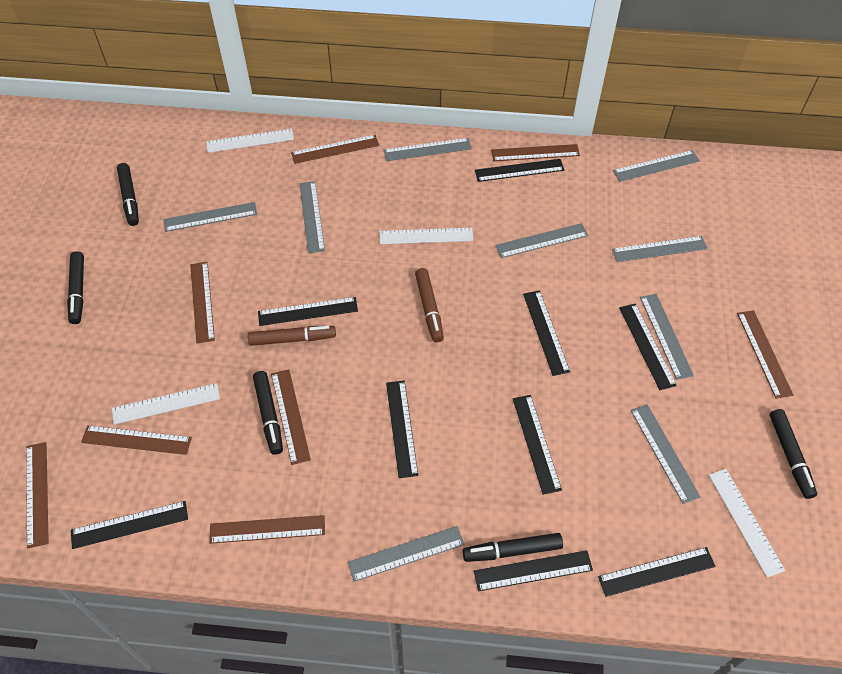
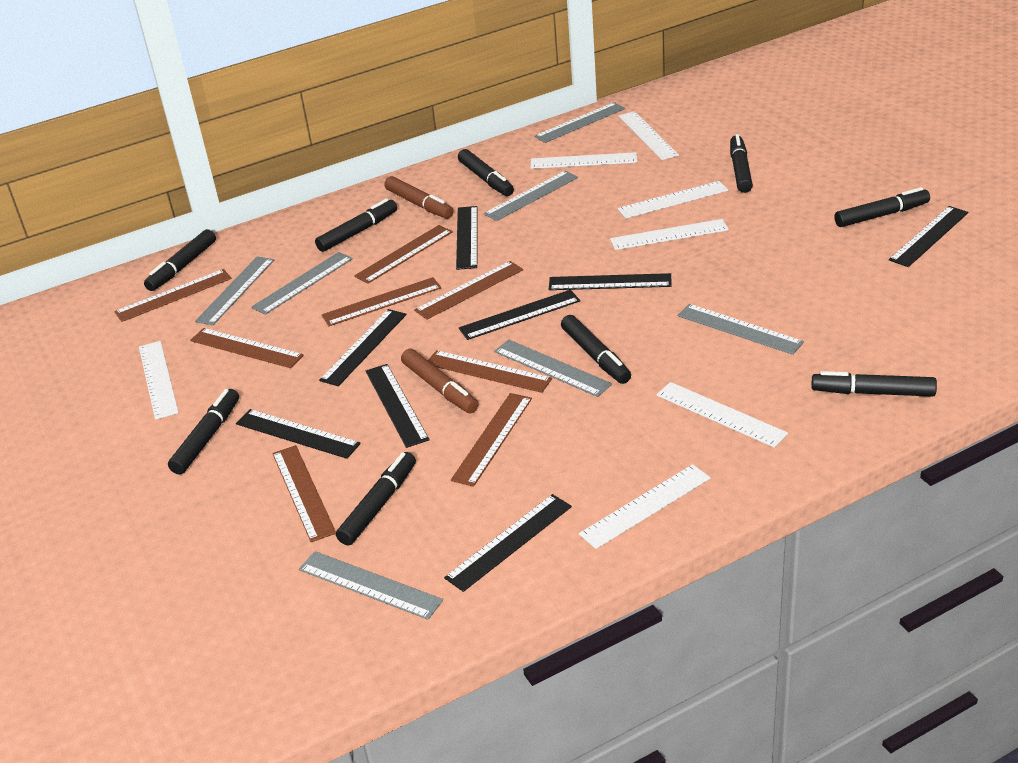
black marker: 5 -> 9
black ruler: 9 -> 8
grey ruler: 9 -> 7
white ruler: 4 -> 7

